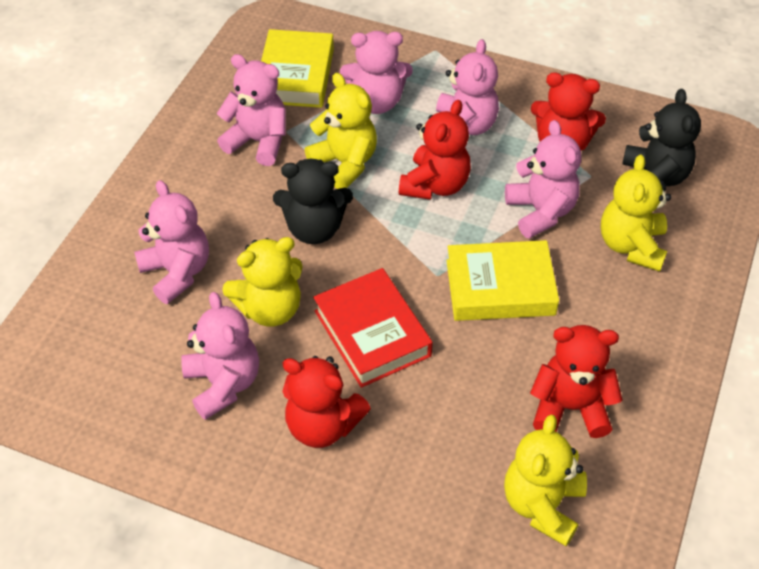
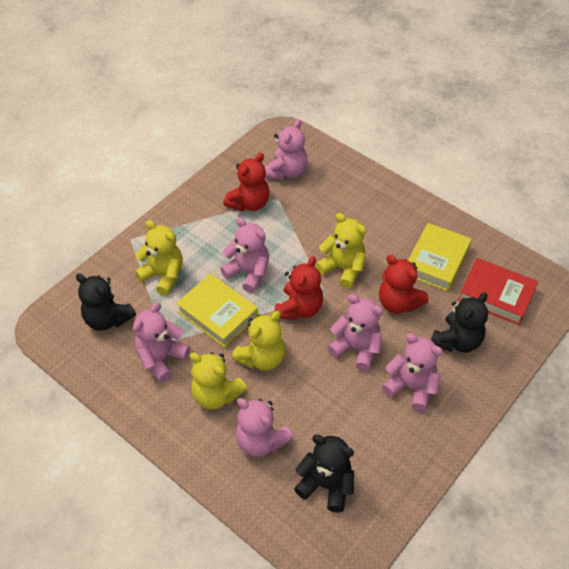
black teddy bear: 2 -> 3
red teddy bear: 4 -> 3

